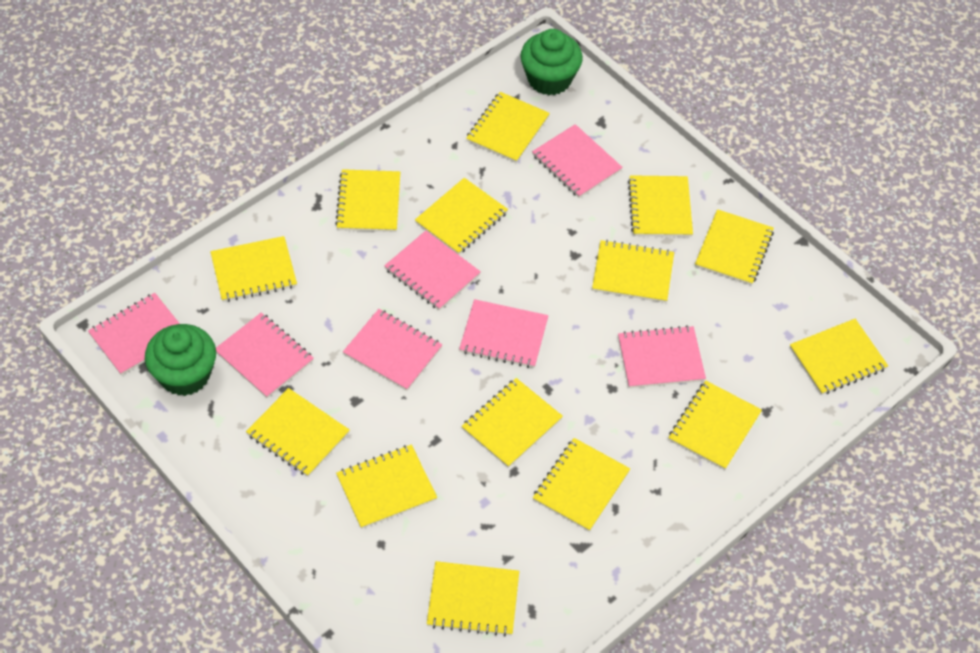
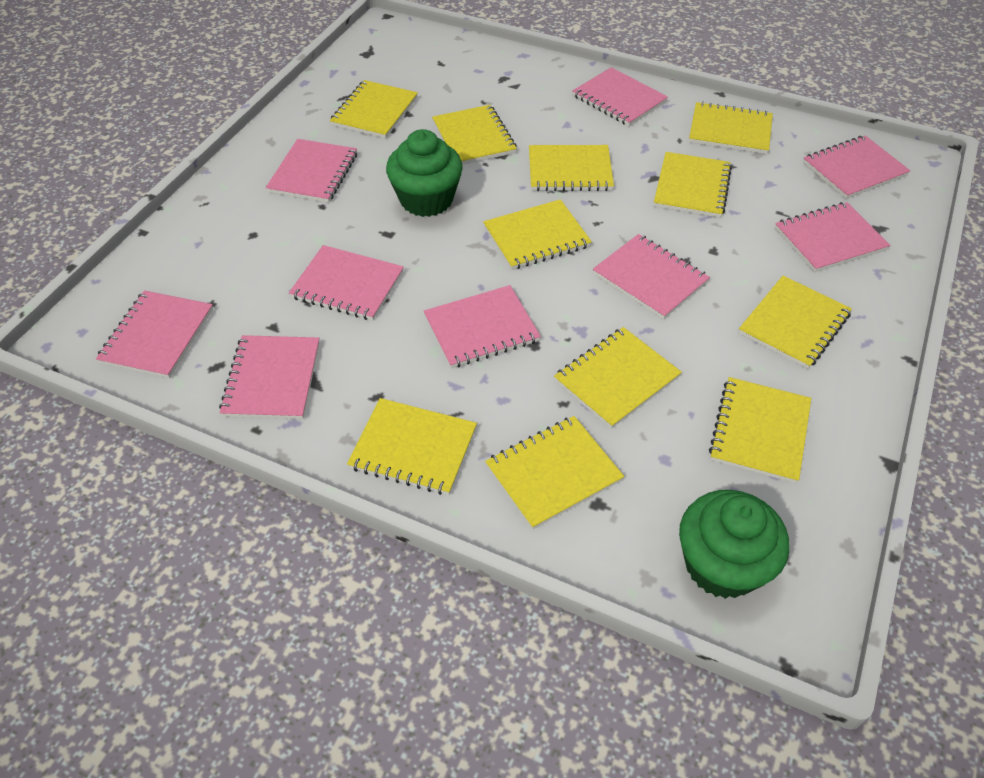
pink notebook: 7 -> 9
yellow notebook: 14 -> 11

